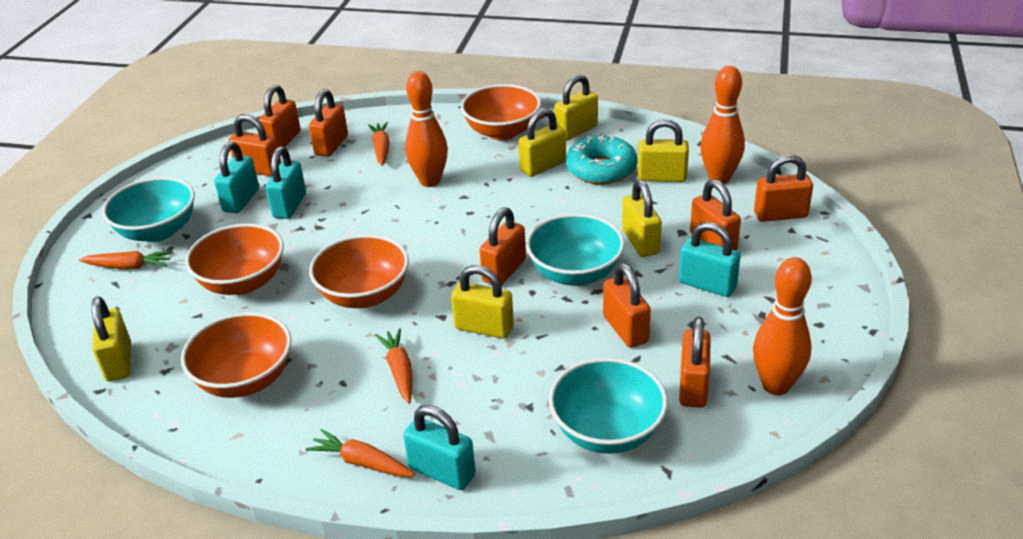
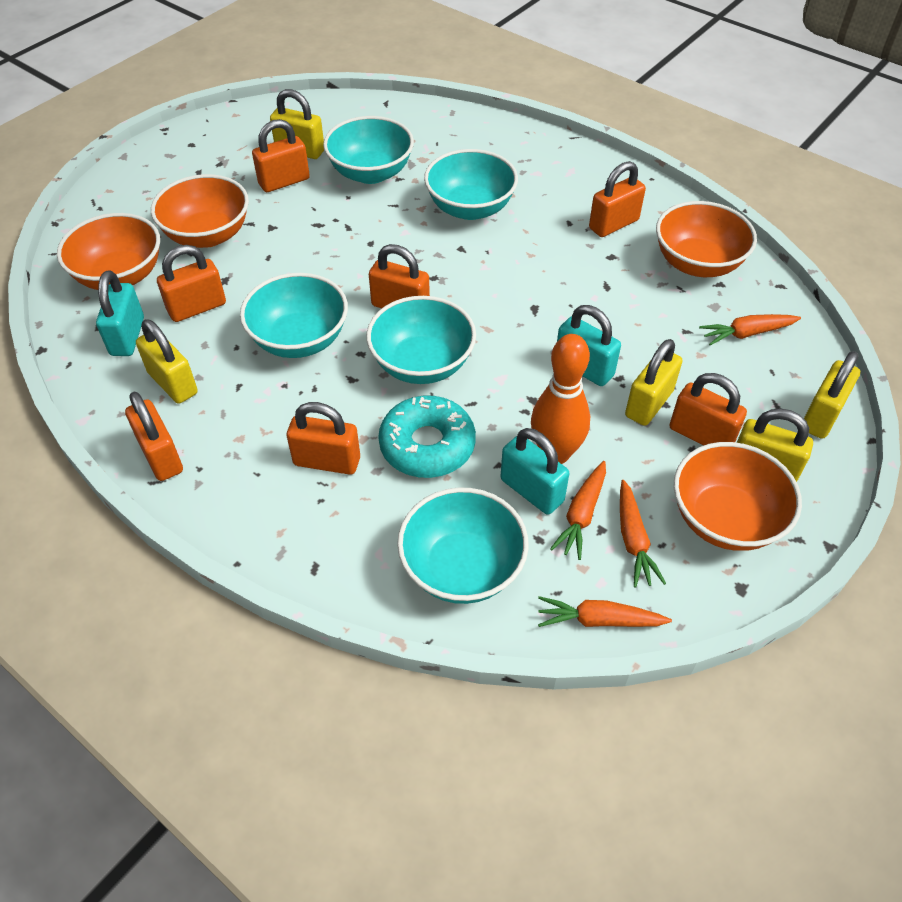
orange bowling pin: 3 -> 1
orange padlock: 8 -> 7
turquoise bowl: 3 -> 5
turquoise padlock: 4 -> 3
yellow padlock: 6 -> 5

